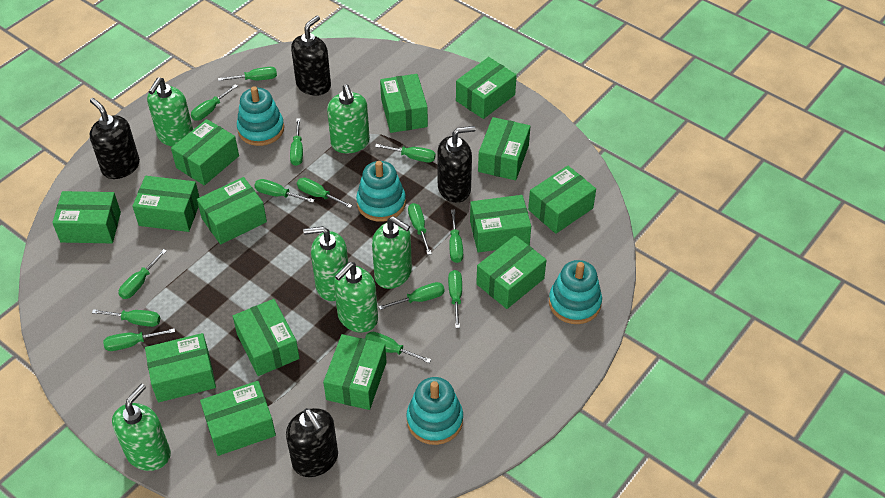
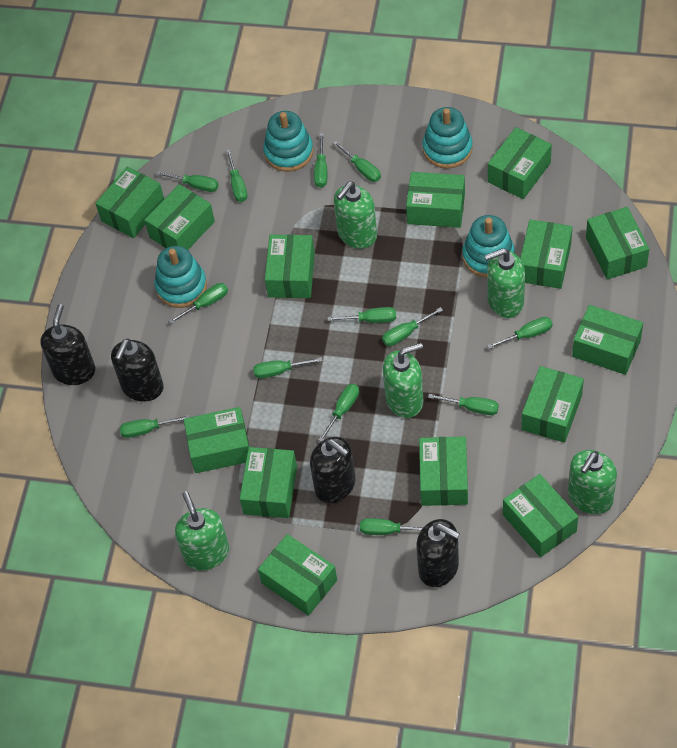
green screwdriver: 14 -> 13
green soap dispenser: 6 -> 5

